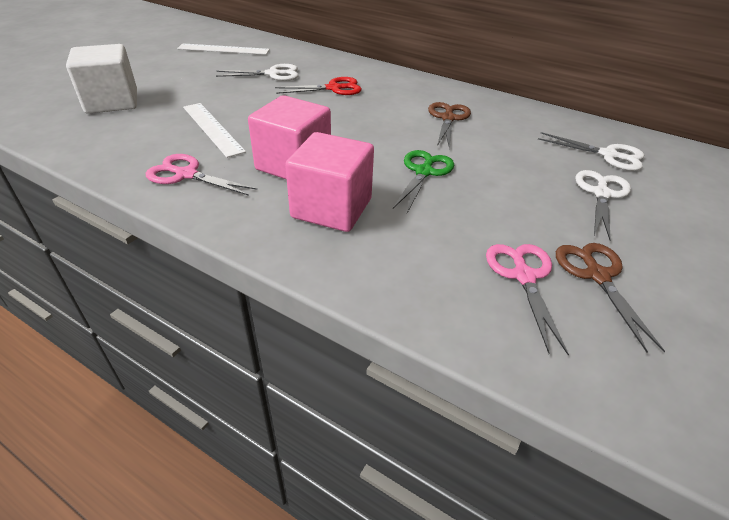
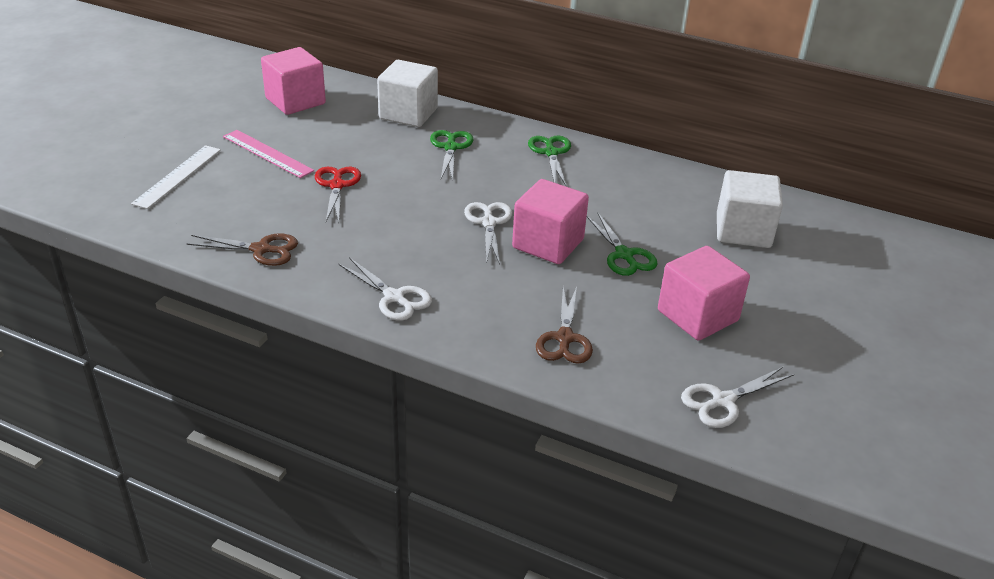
green scissors: 1 -> 3
pink cube: 2 -> 3
pink ruler: 0 -> 1
pink scissors: 2 -> 0
white cube: 1 -> 2
white ruler: 2 -> 1

